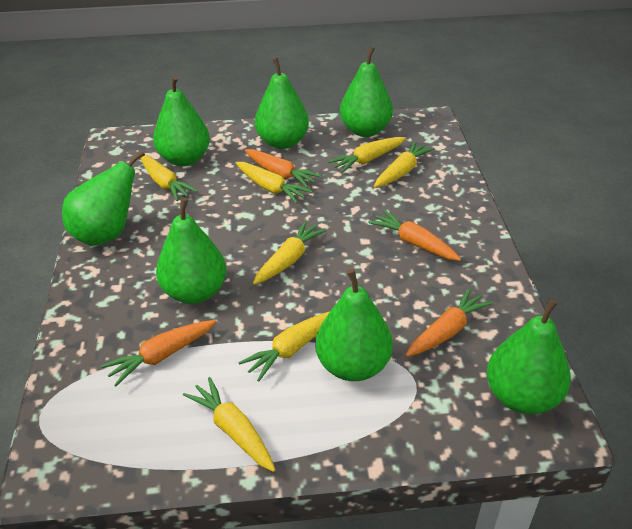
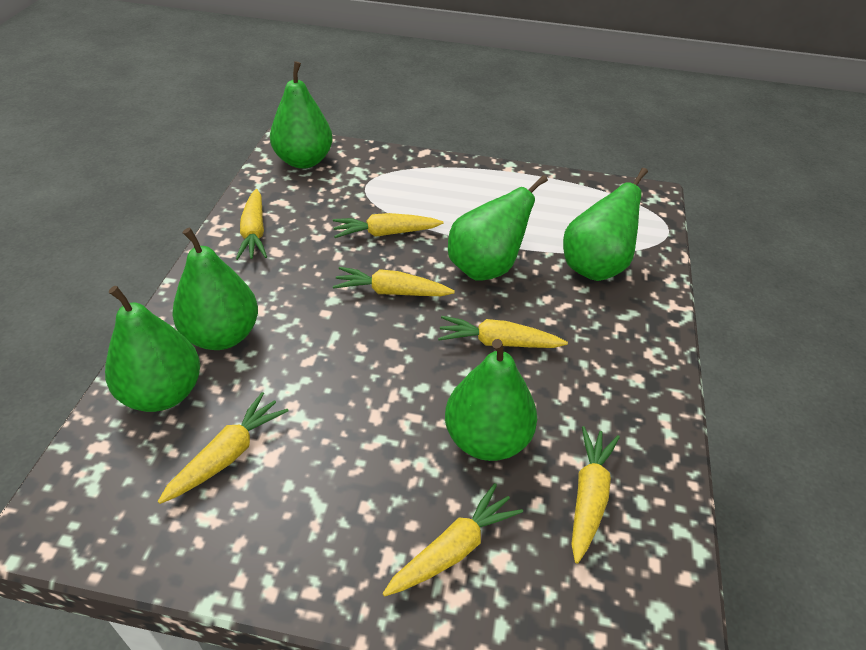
green pear: 7 -> 6
orange carrot: 4 -> 0

